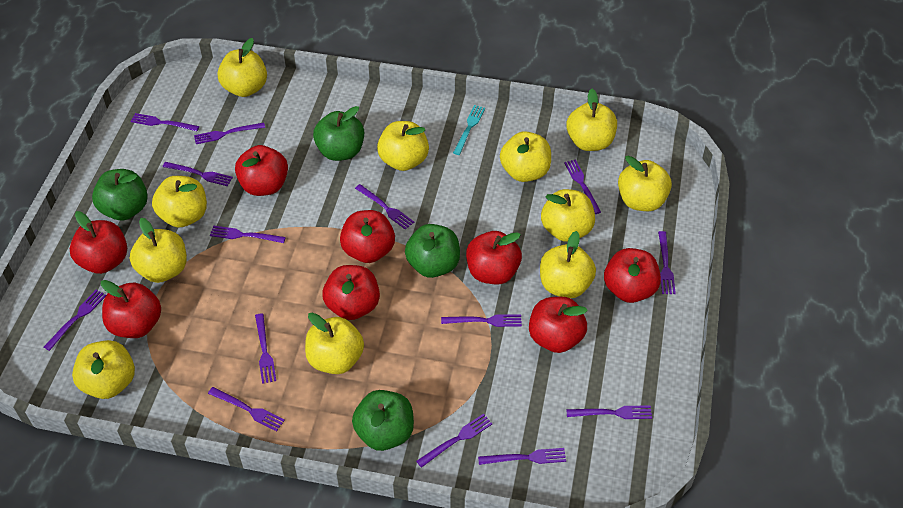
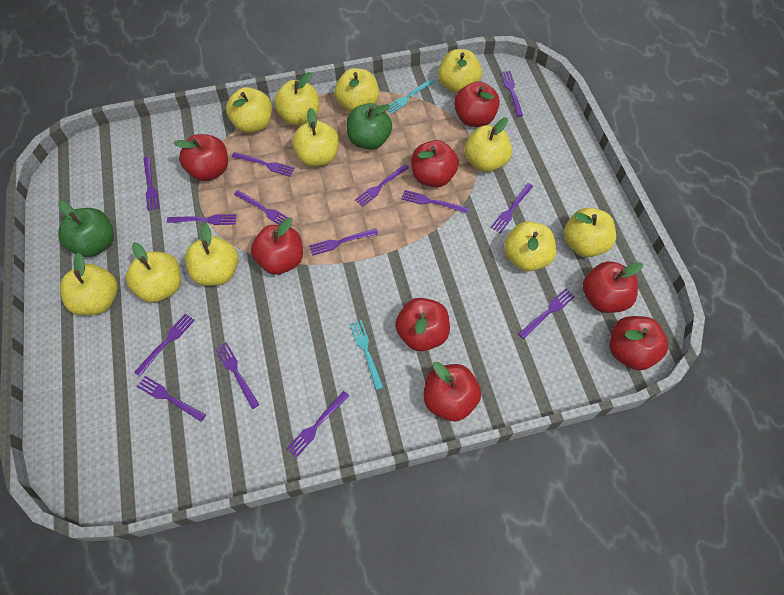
green apple: 4 -> 2
turquoise fork: 1 -> 2

